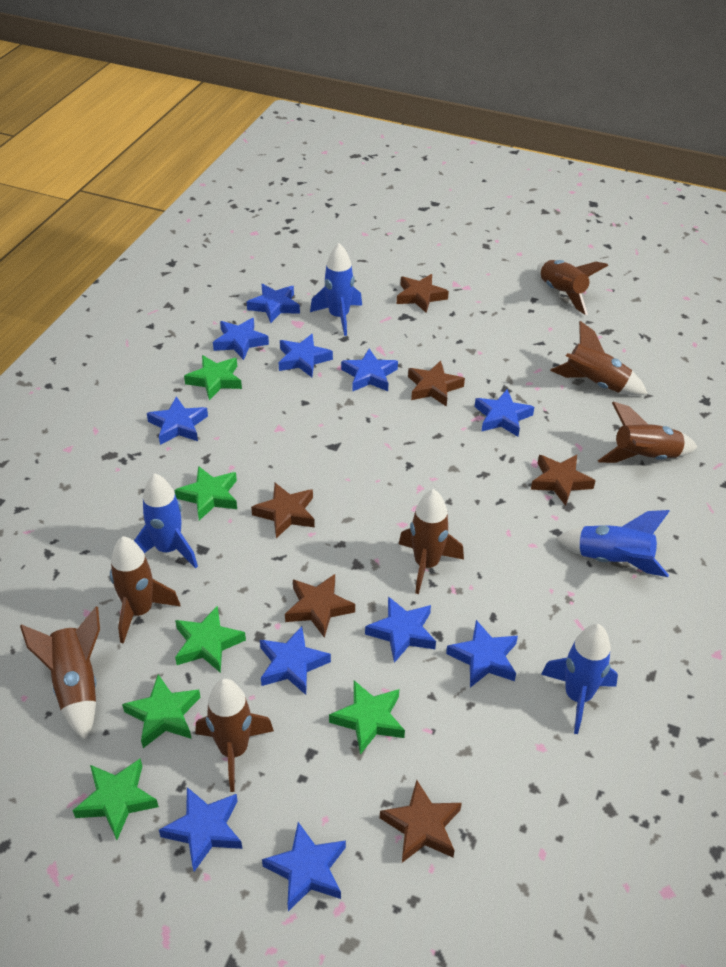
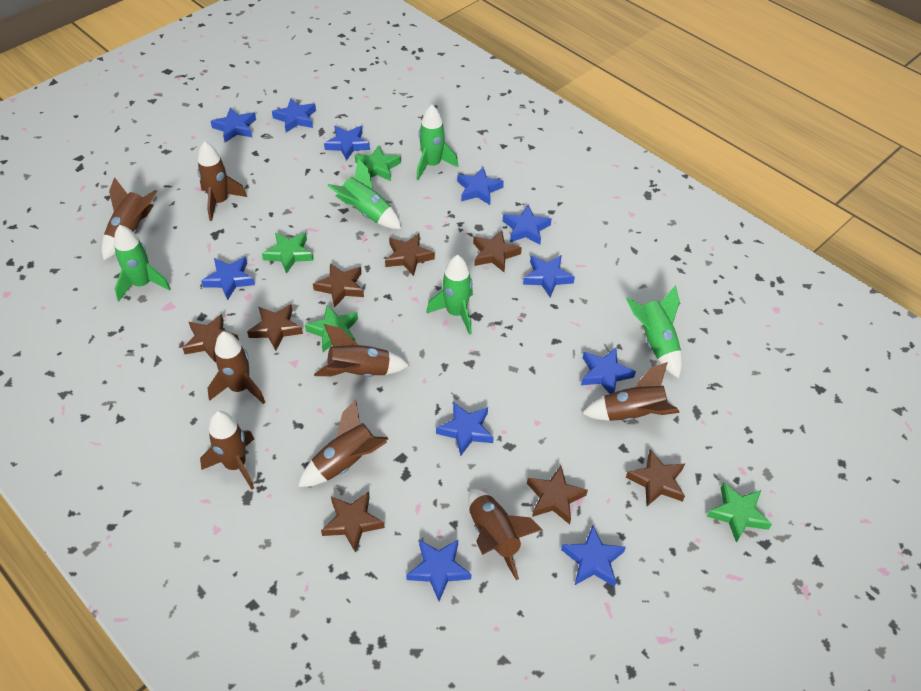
blue rocket: 4 -> 0
brown rocket: 7 -> 8
brown star: 6 -> 8
green rocket: 0 -> 5
green star: 6 -> 4

